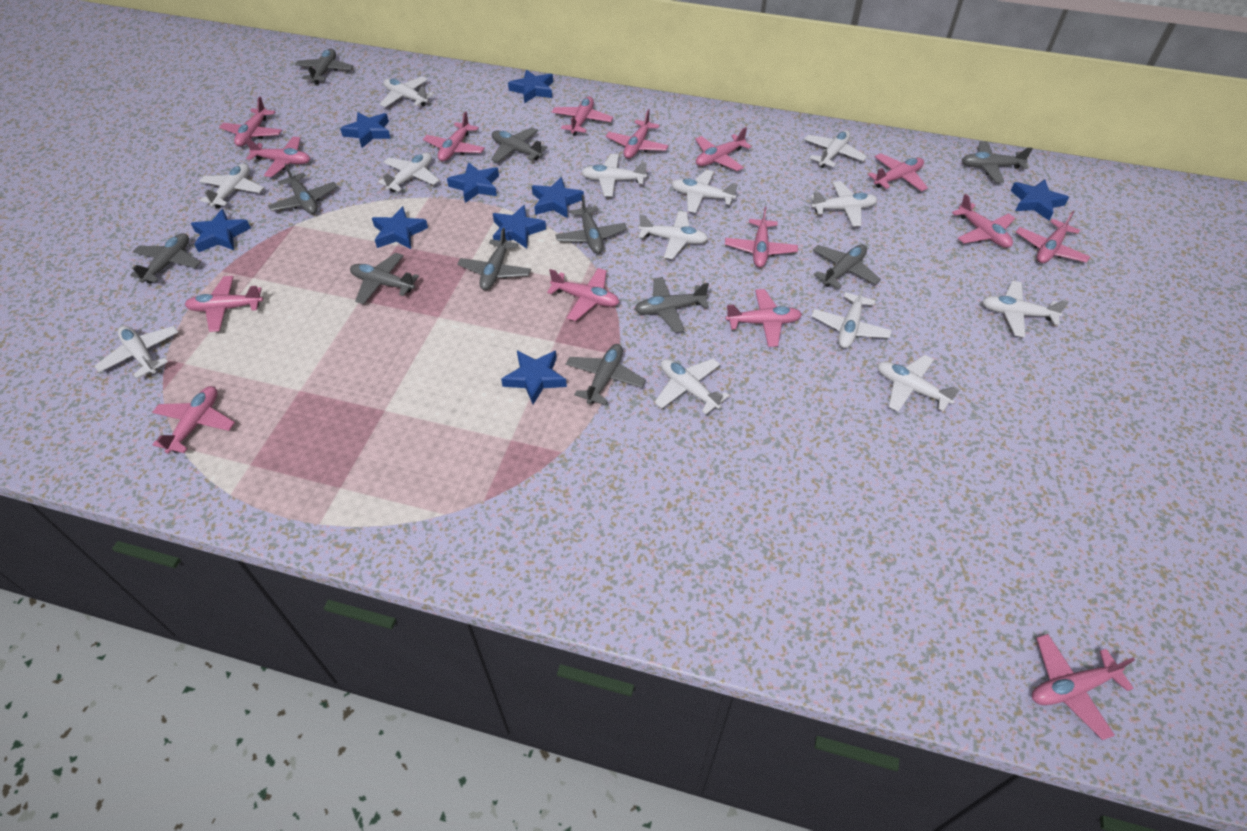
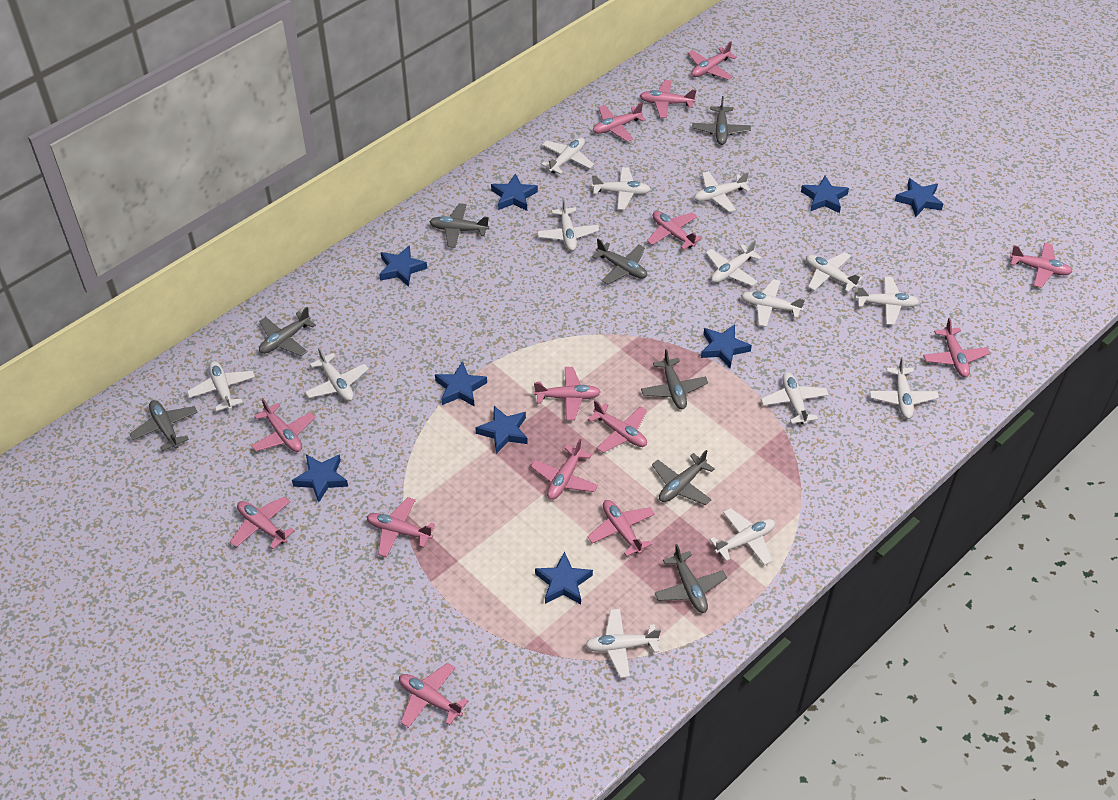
grey plane: 11 -> 8
pink plane: 15 -> 14
white plane: 13 -> 14

